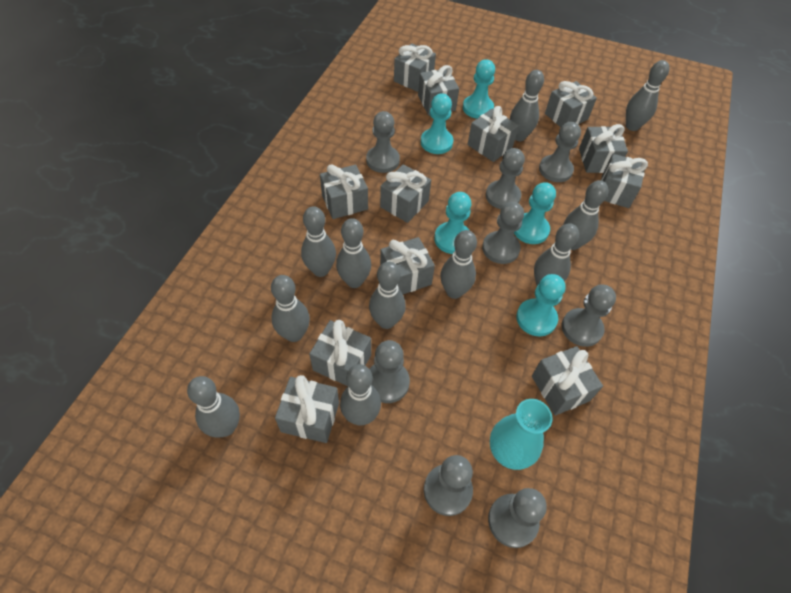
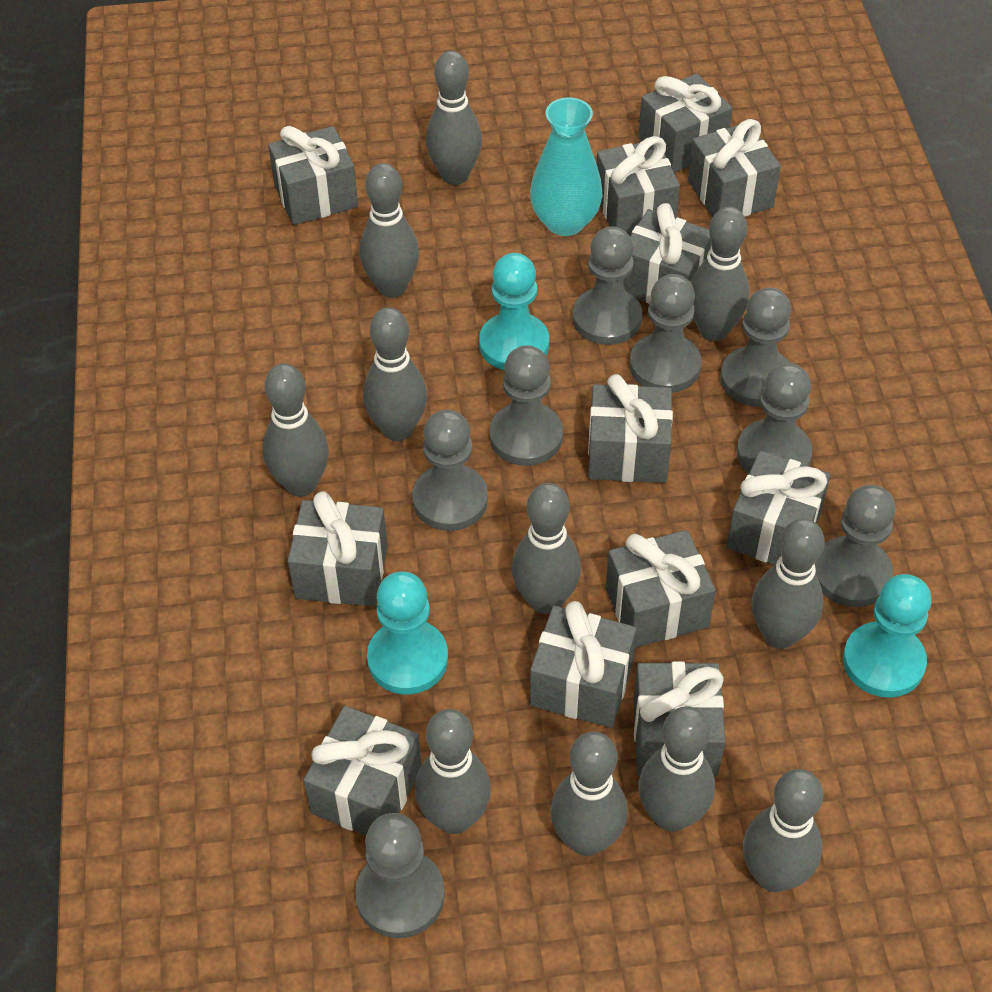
turquoise pawn: 5 -> 3

